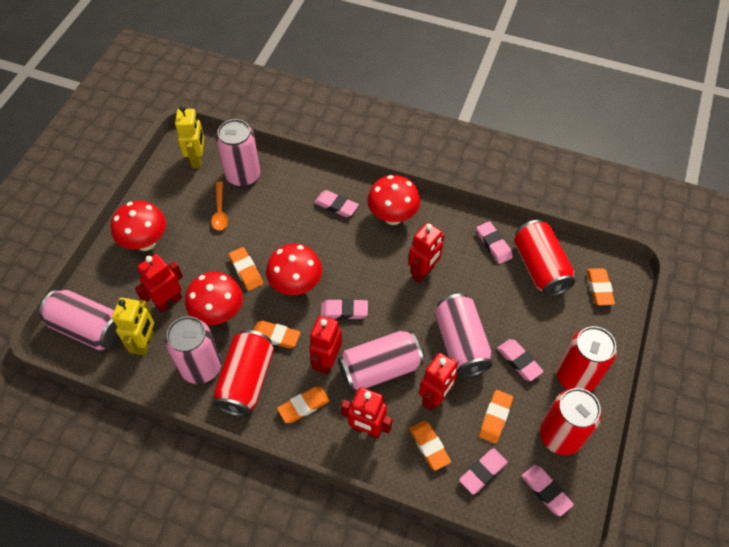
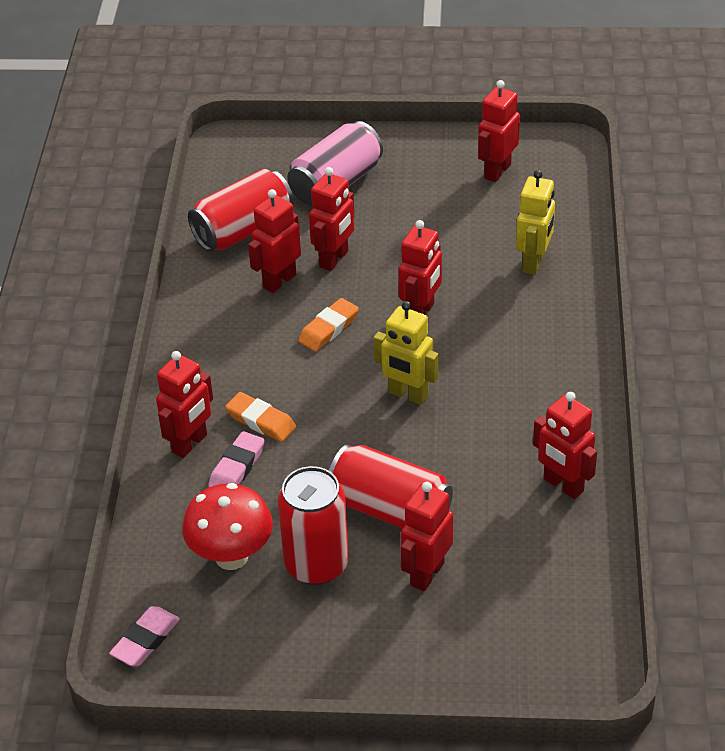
orange eraser: 6 -> 2
orange spoon: 1 -> 0
pink can: 5 -> 1
pink eraser: 6 -> 2
red can: 4 -> 3
red mushroom: 4 -> 1
red robot: 5 -> 7

